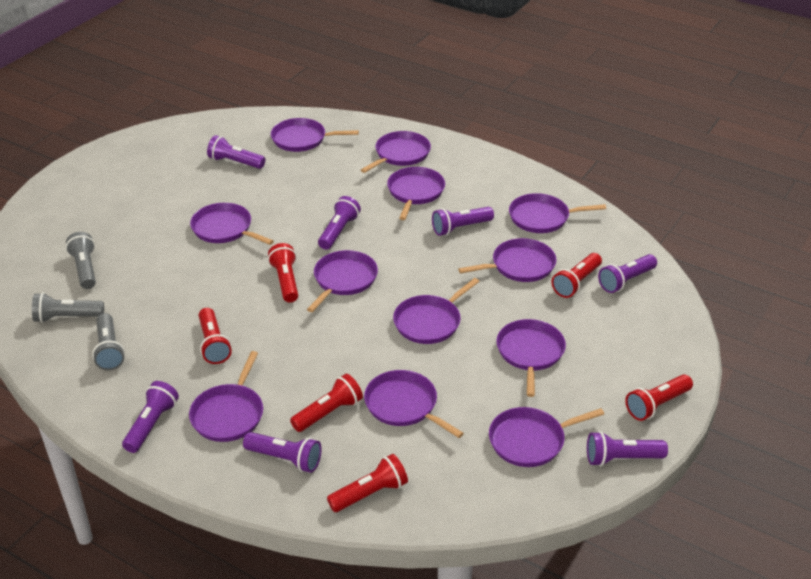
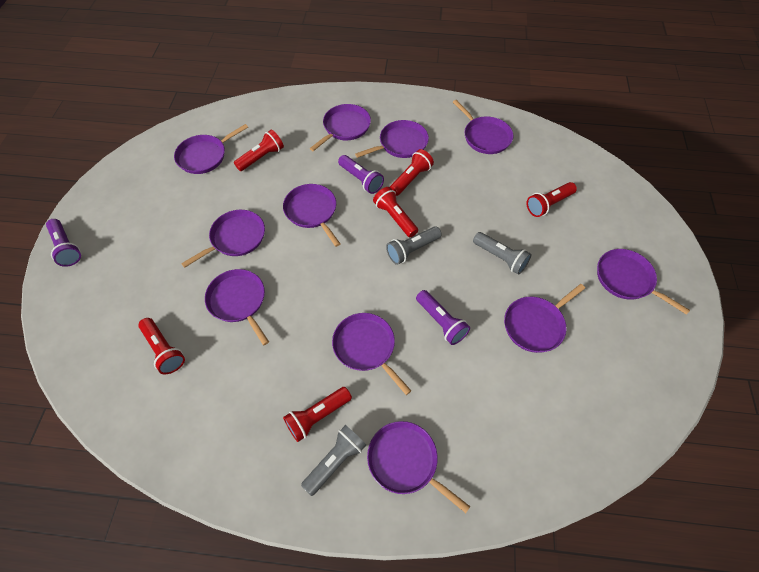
purple flashlight: 7 -> 3
purple pan: 12 -> 11

